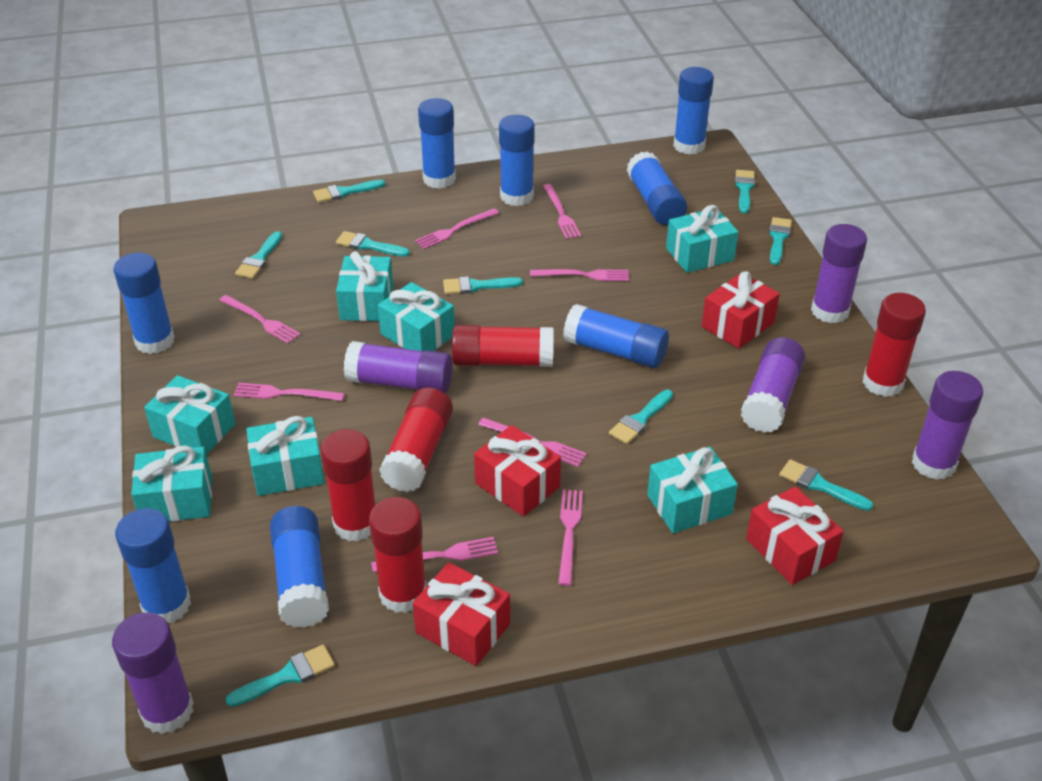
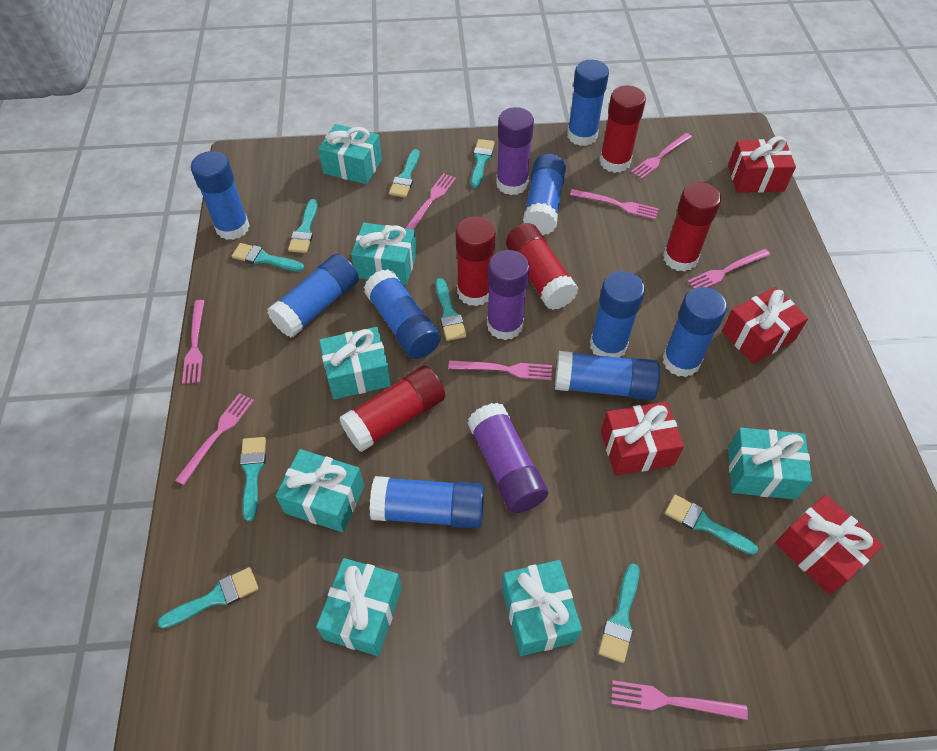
blue glue stick: 8 -> 9
purple glue stick: 5 -> 3

